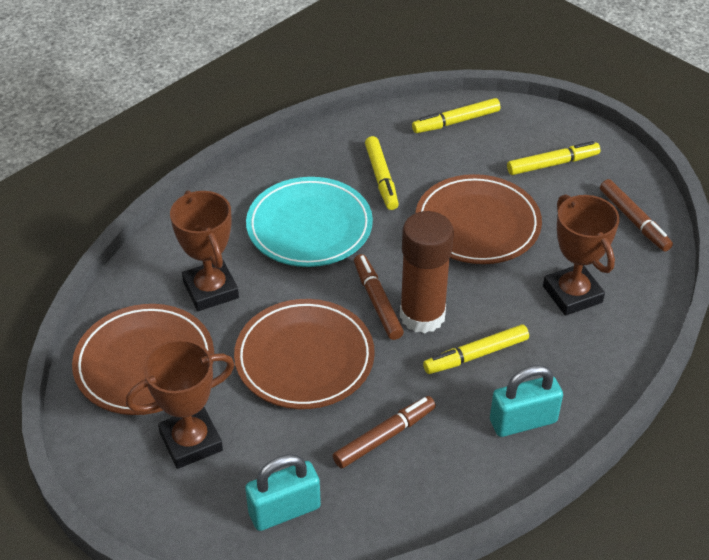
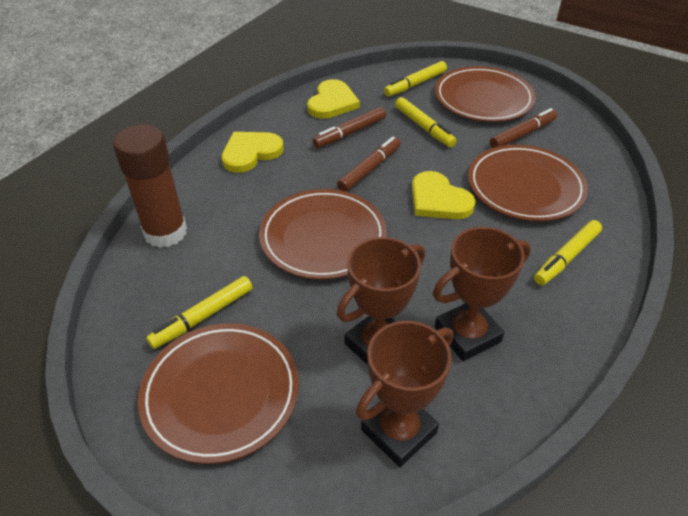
brown plate: 3 -> 4
turquoise padlock: 2 -> 0
turquoise plate: 1 -> 0
yellow heart: 0 -> 3

